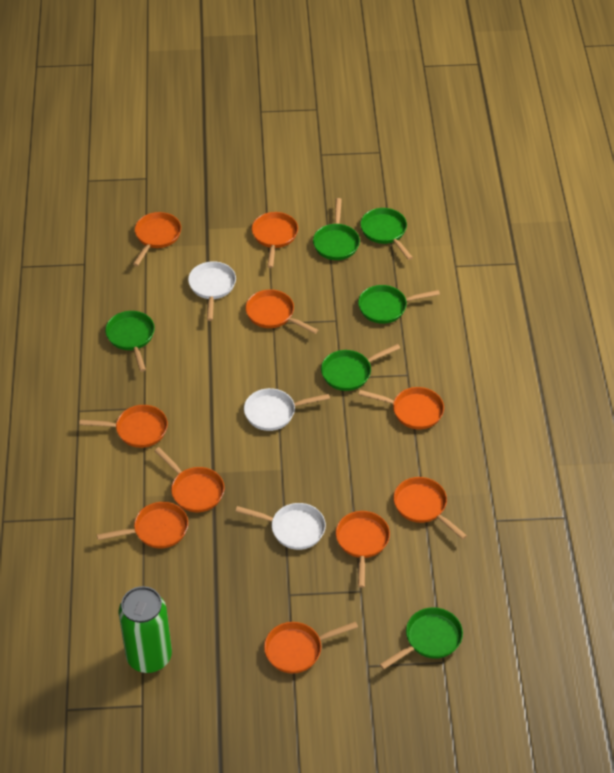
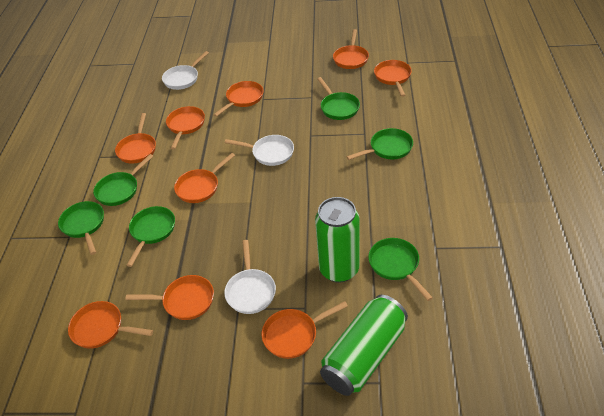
green can: 1 -> 2
orange pan: 10 -> 9

